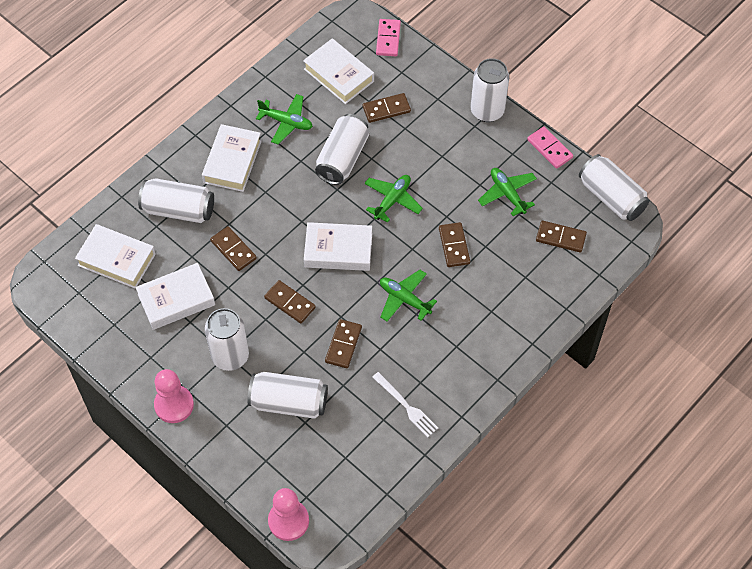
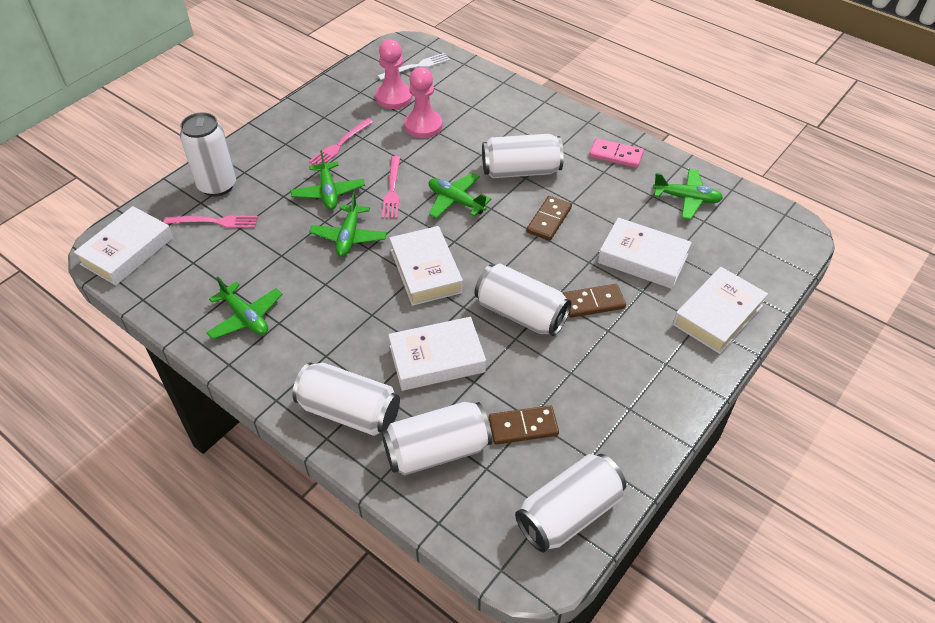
brown domino: 6 -> 3
green plane: 4 -> 5
pink domino: 2 -> 1
pink fork: 0 -> 3

